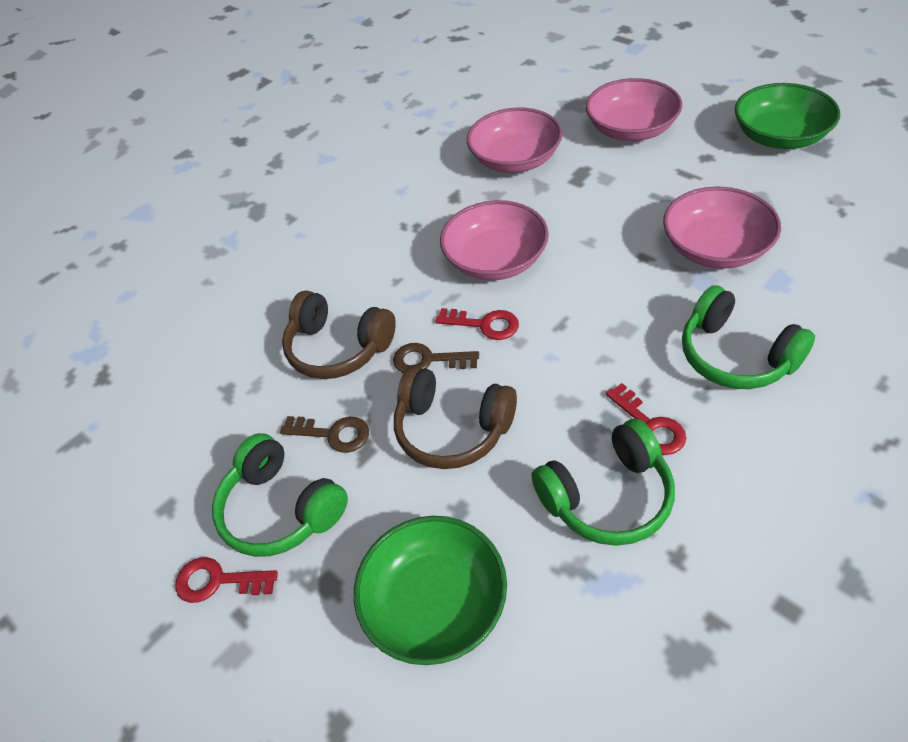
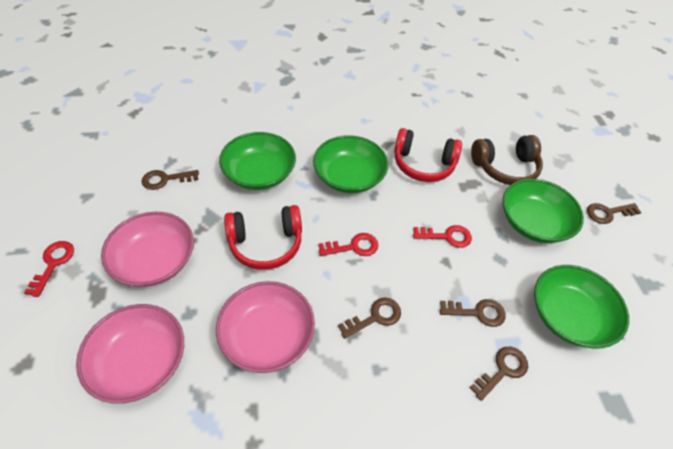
brown headphones: 2 -> 1
brown key: 2 -> 5
green bowl: 2 -> 4
green headphones: 3 -> 0
pink bowl: 4 -> 3
red headphones: 0 -> 2

